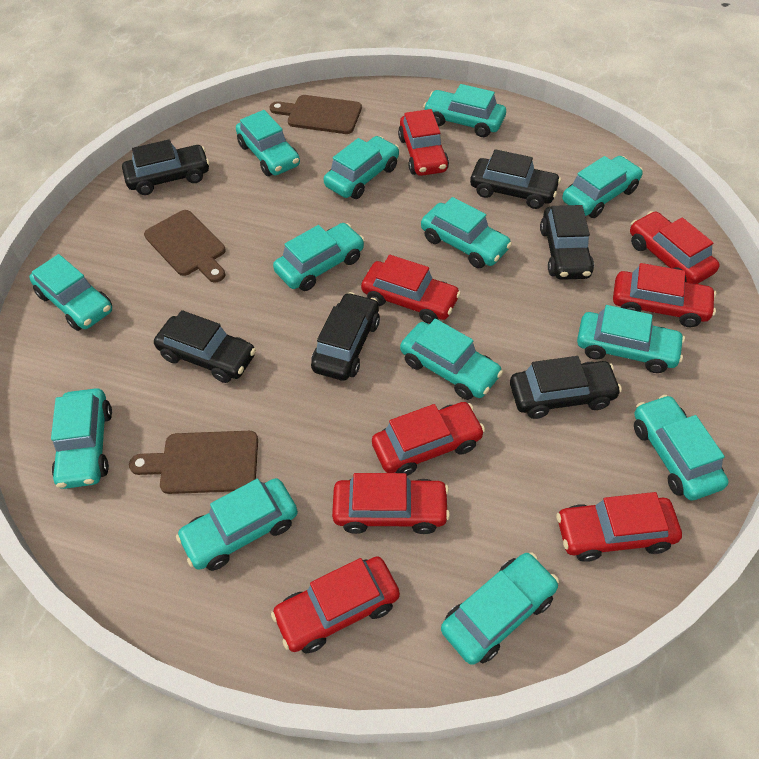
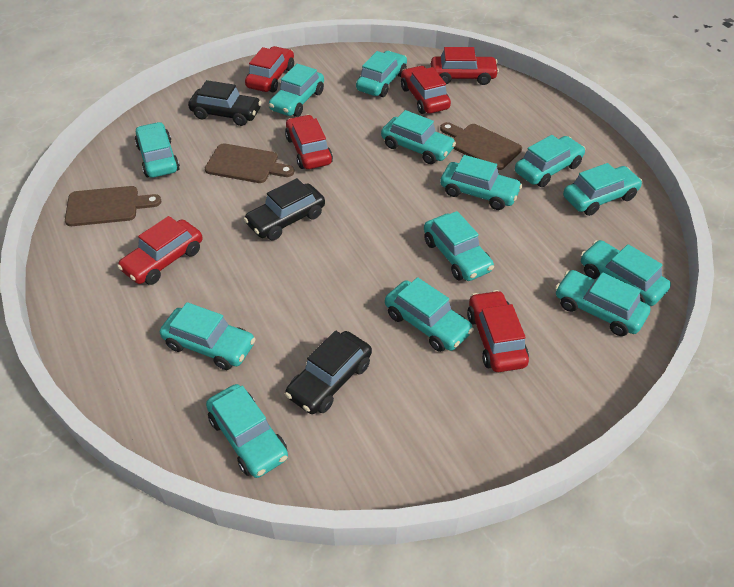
black car: 6 -> 3
red car: 8 -> 6

